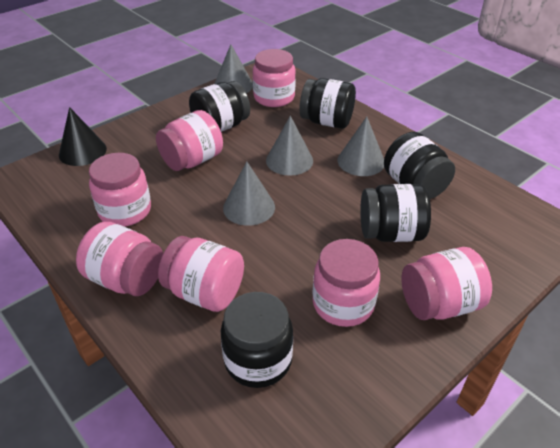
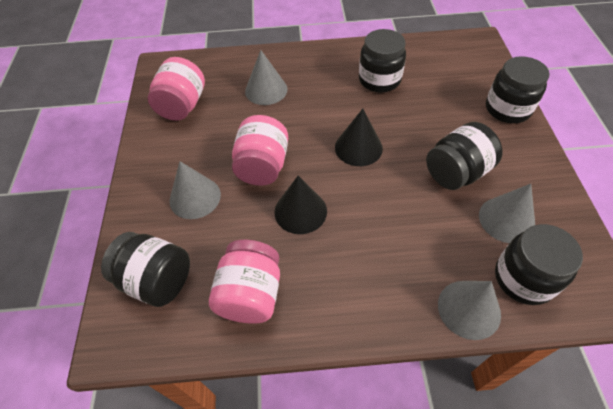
black cone: 1 -> 2
pink jar: 7 -> 3

